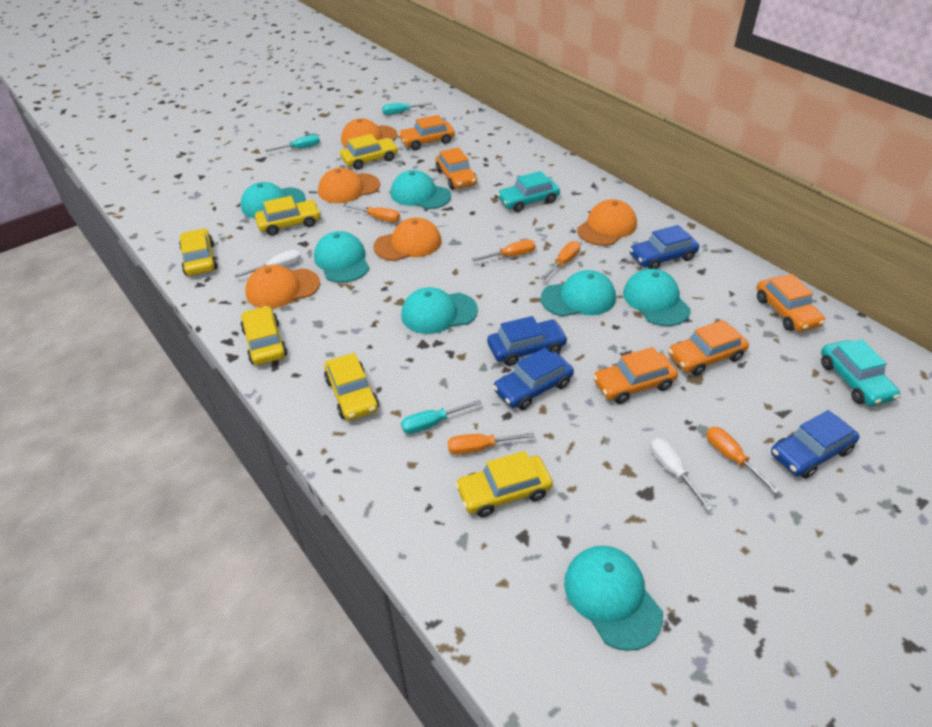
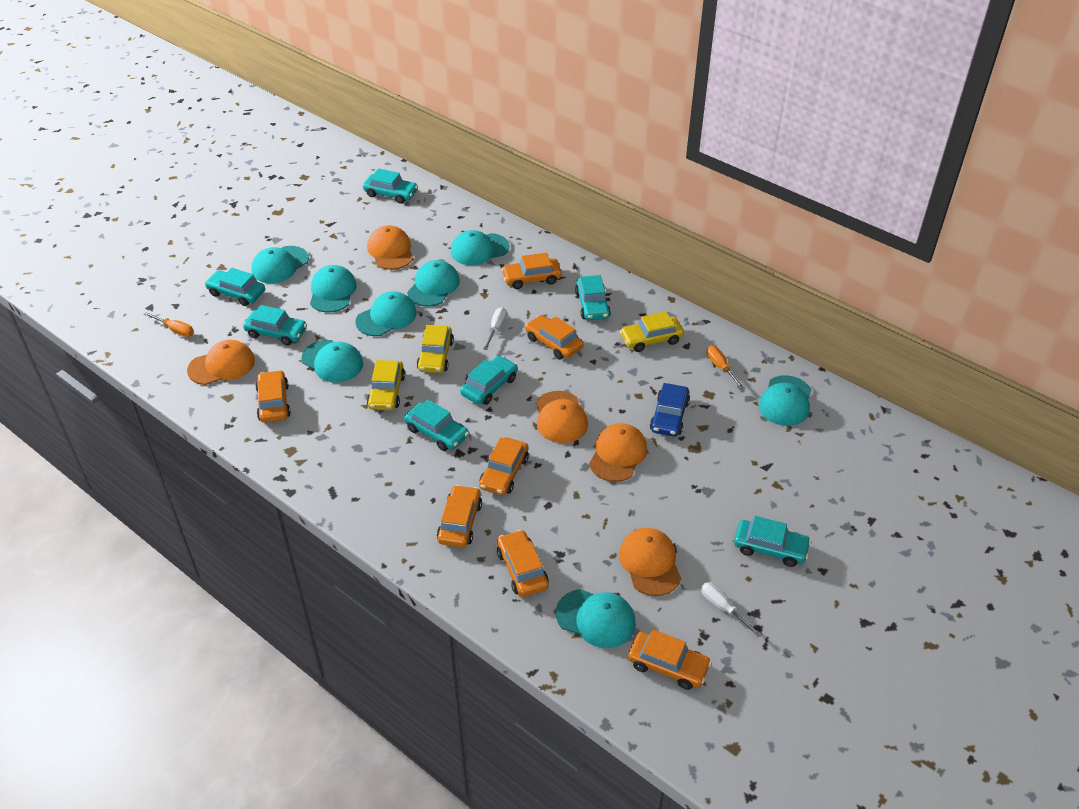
blue car: 4 -> 1
orange car: 5 -> 7
orange screwdriver: 5 -> 2
turquoise cap: 7 -> 8
turquoise car: 2 -> 7
turquoise screwdriver: 3 -> 0
yellow car: 6 -> 3

